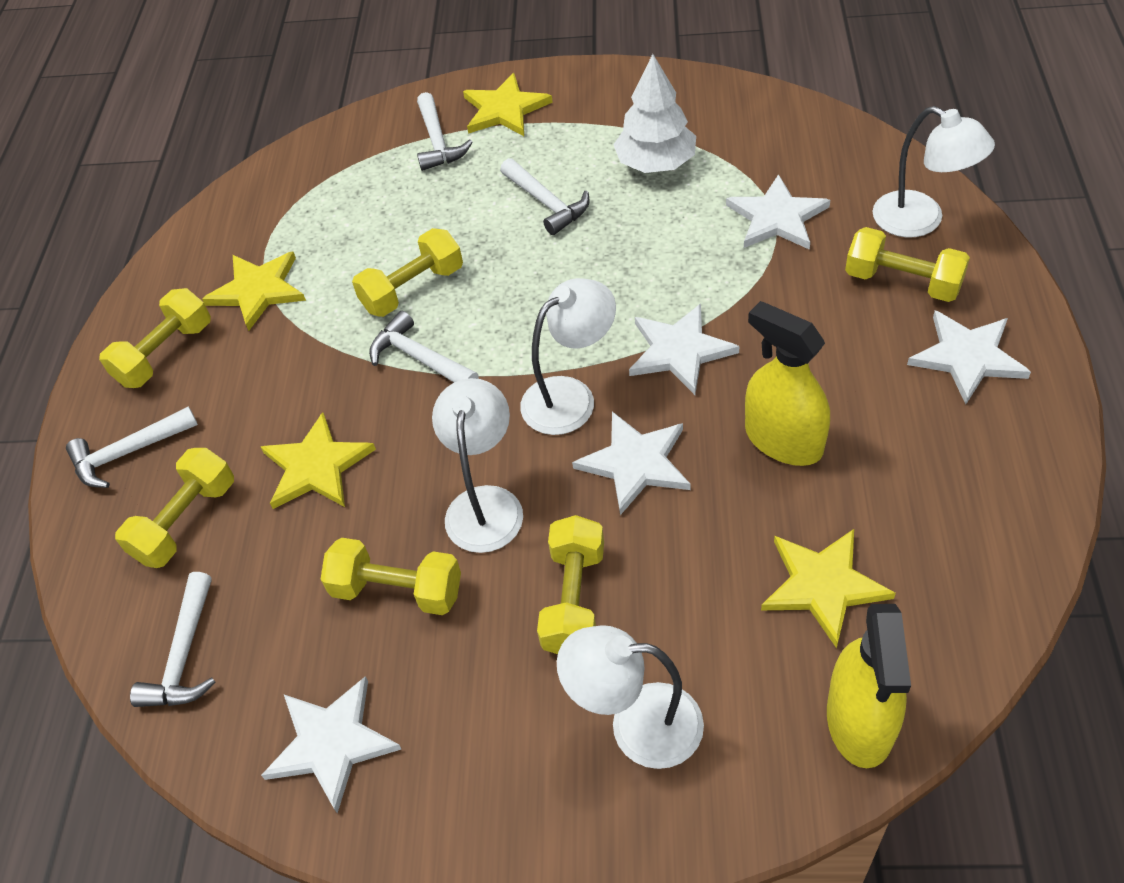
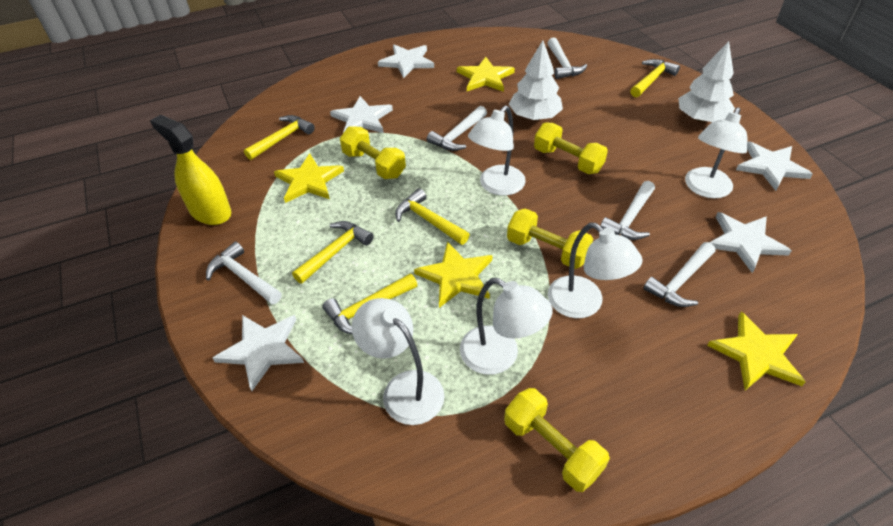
white lamp: 4 -> 5
white tree: 1 -> 2
yellow dumbbell: 6 -> 4
yellow hammer: 0 -> 5
yellow spray bottle: 2 -> 1

